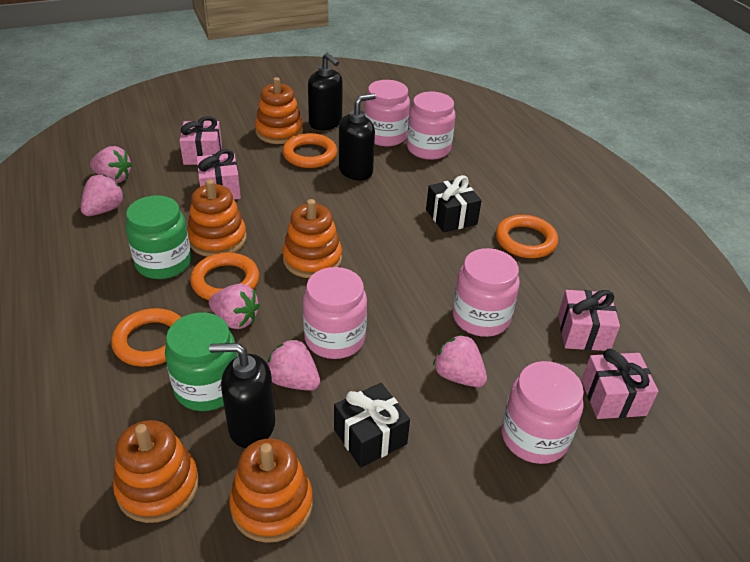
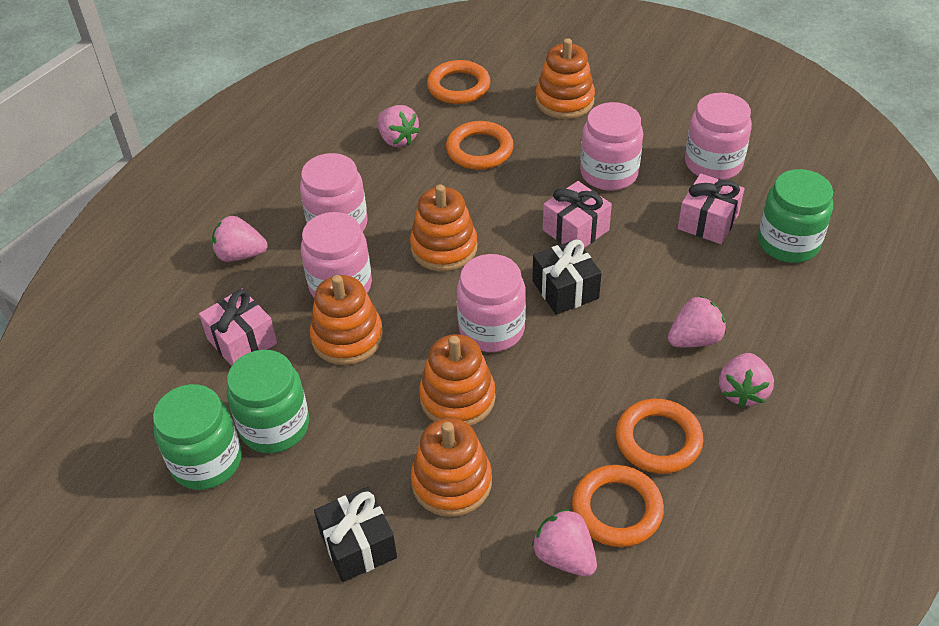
black soap dispenser: 3 -> 0
green jar: 2 -> 3
pink gift: 4 -> 3

